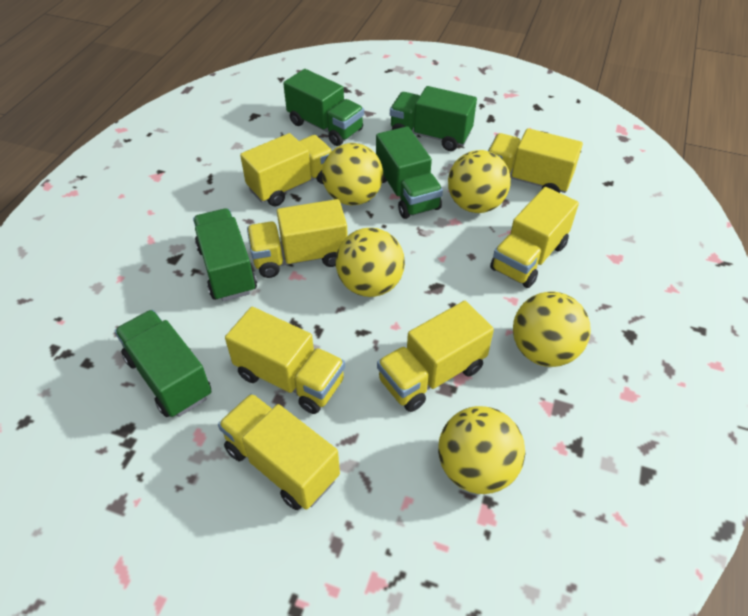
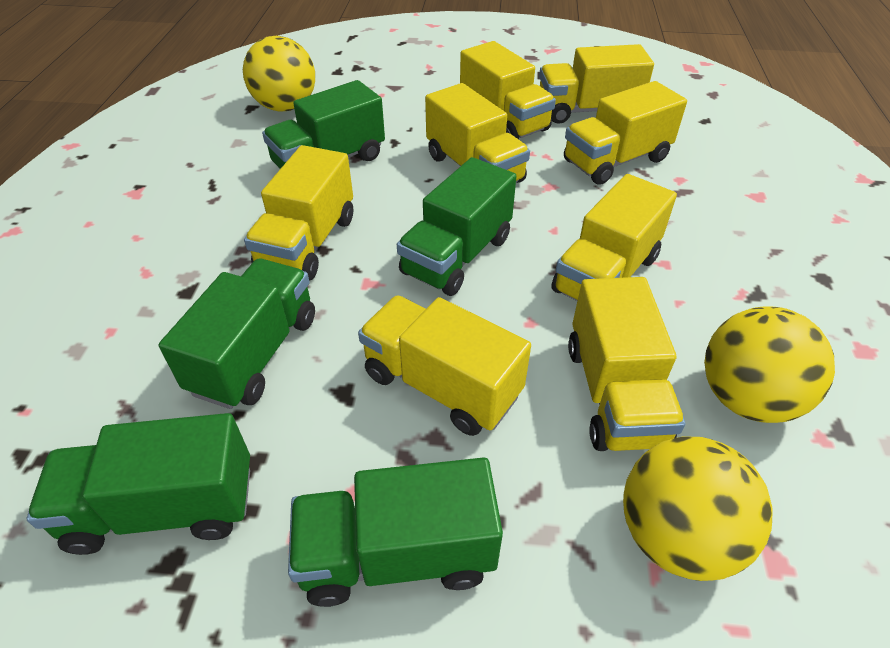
yellow ball: 5 -> 3
yellow truck: 7 -> 8

